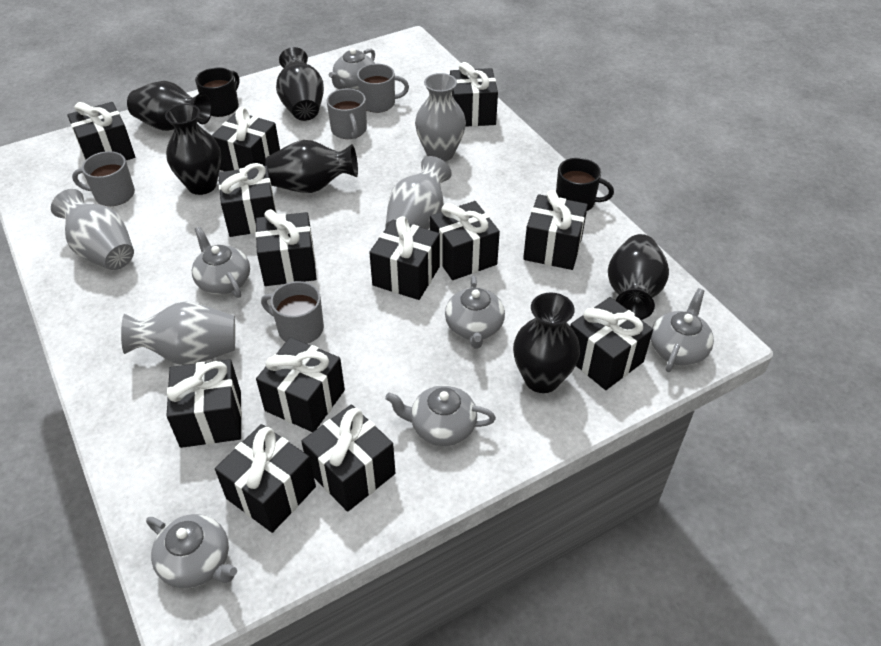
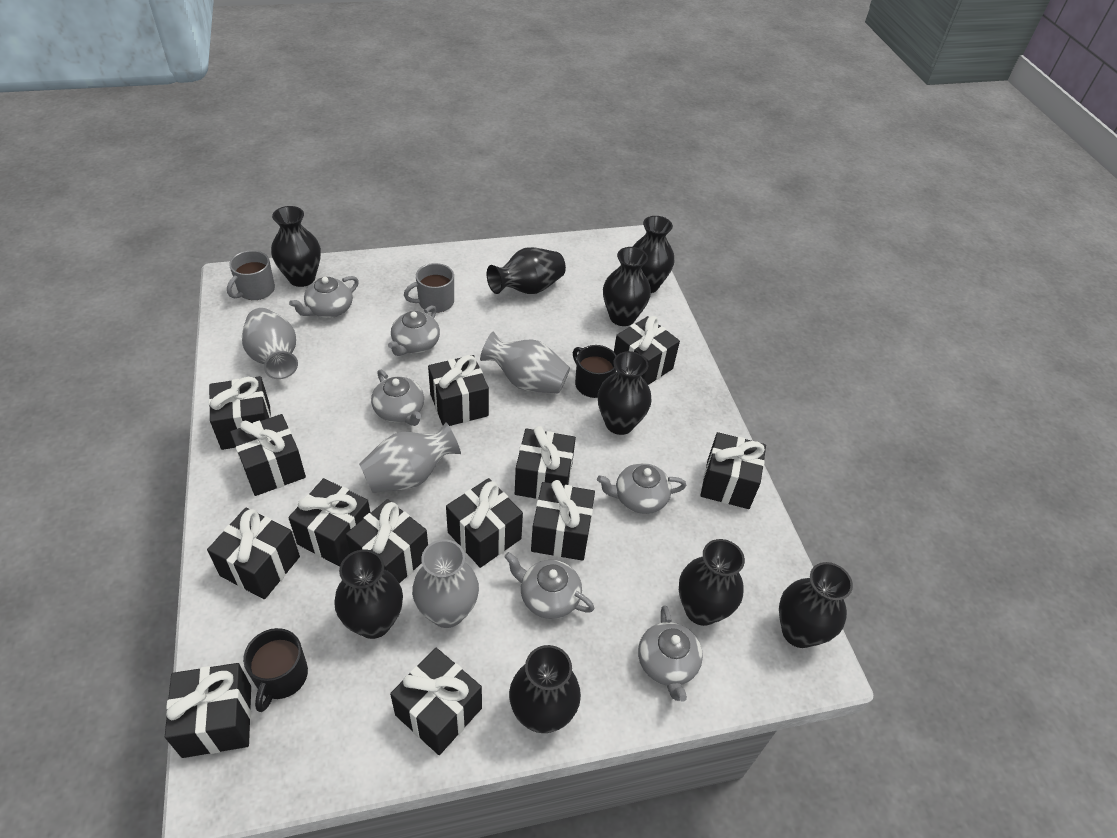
black vase: 6 -> 9
grey mug: 4 -> 2

